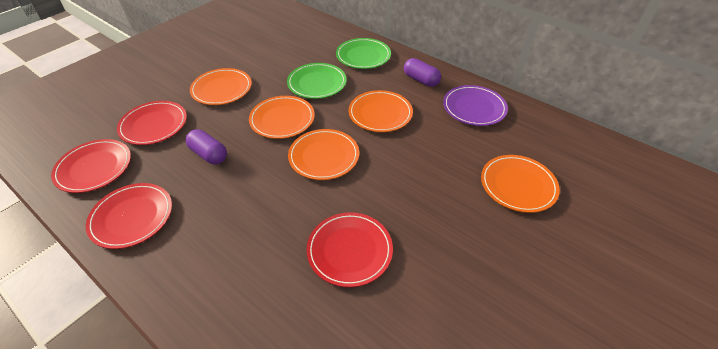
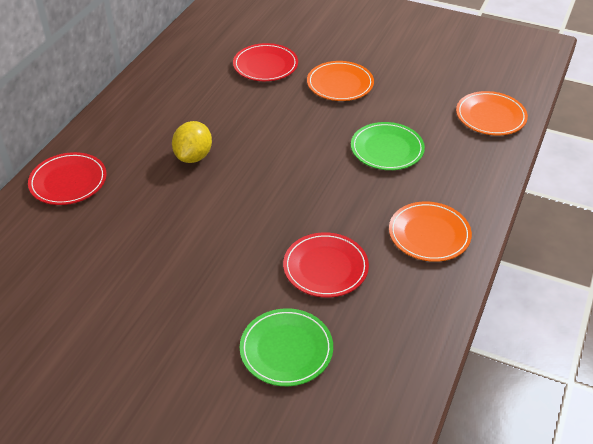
orange plate: 5 -> 3
purple capsule: 2 -> 0
purple plate: 1 -> 0
red plate: 4 -> 3
yellow lemon: 0 -> 1

